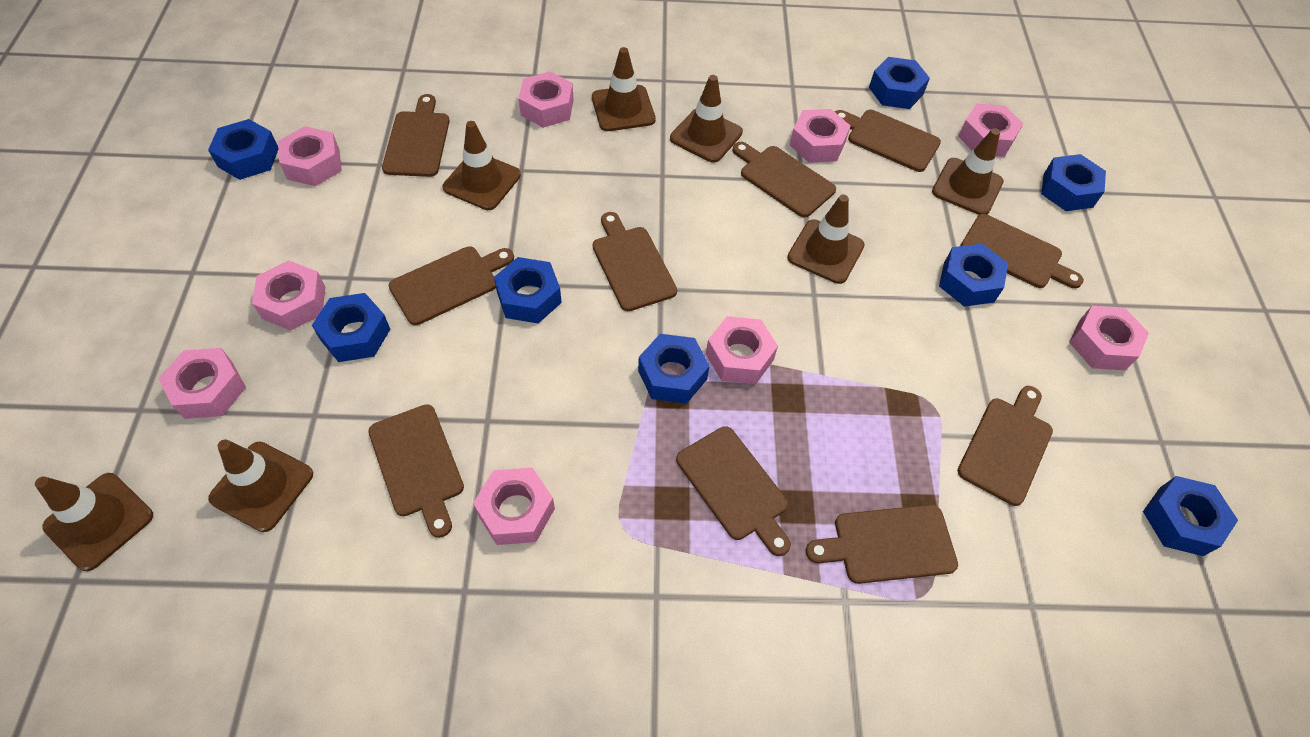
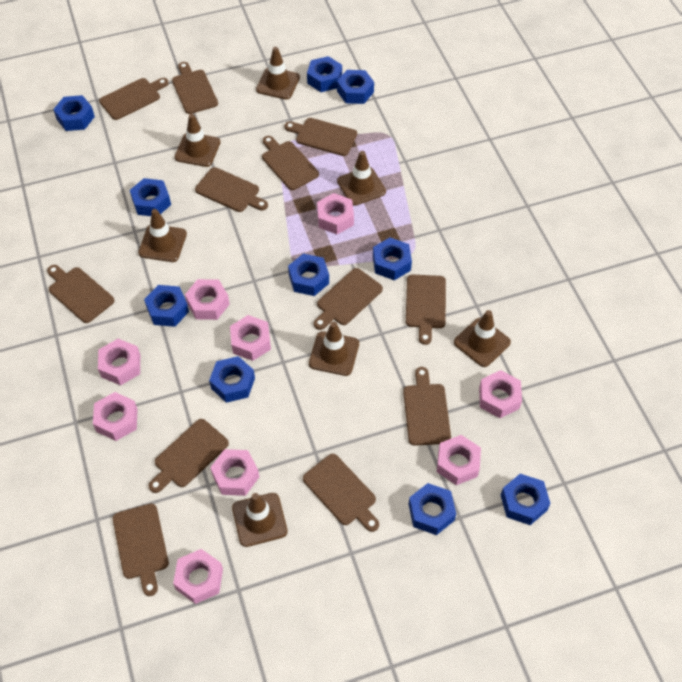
blue nut: 8 -> 10
brown cutting board: 10 -> 12

